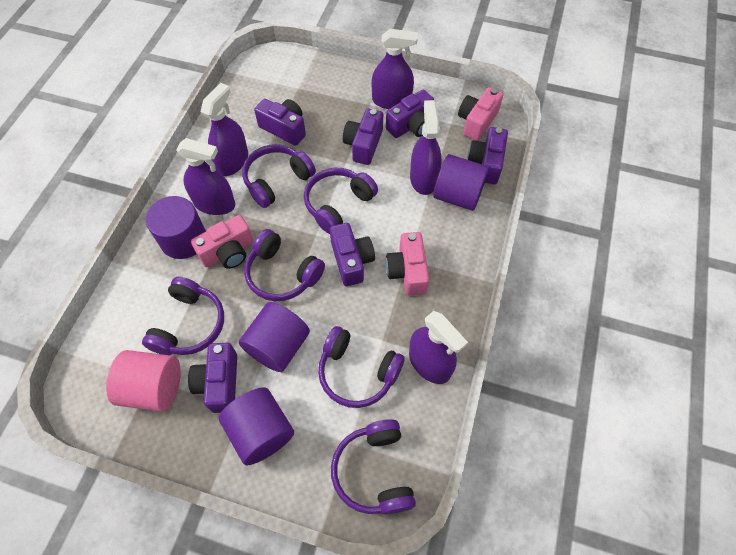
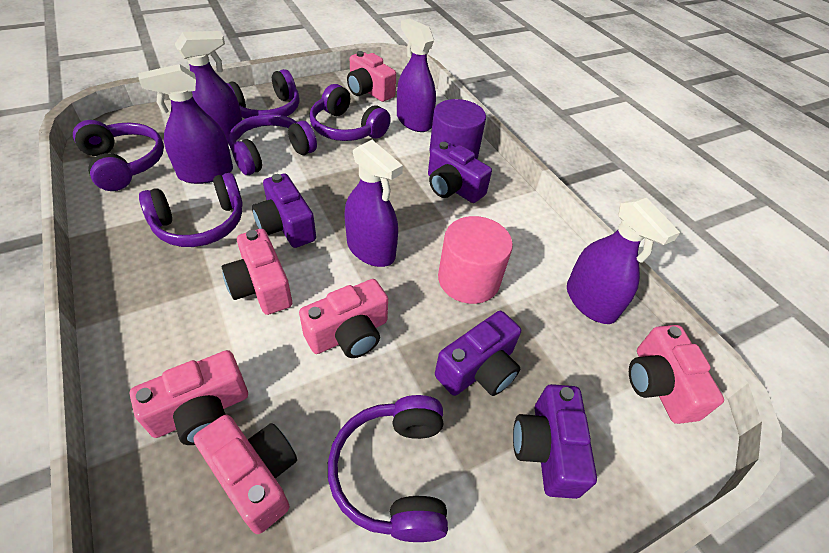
pink camera: 3 -> 6
purple camera: 6 -> 4
purple cylinder: 4 -> 1

